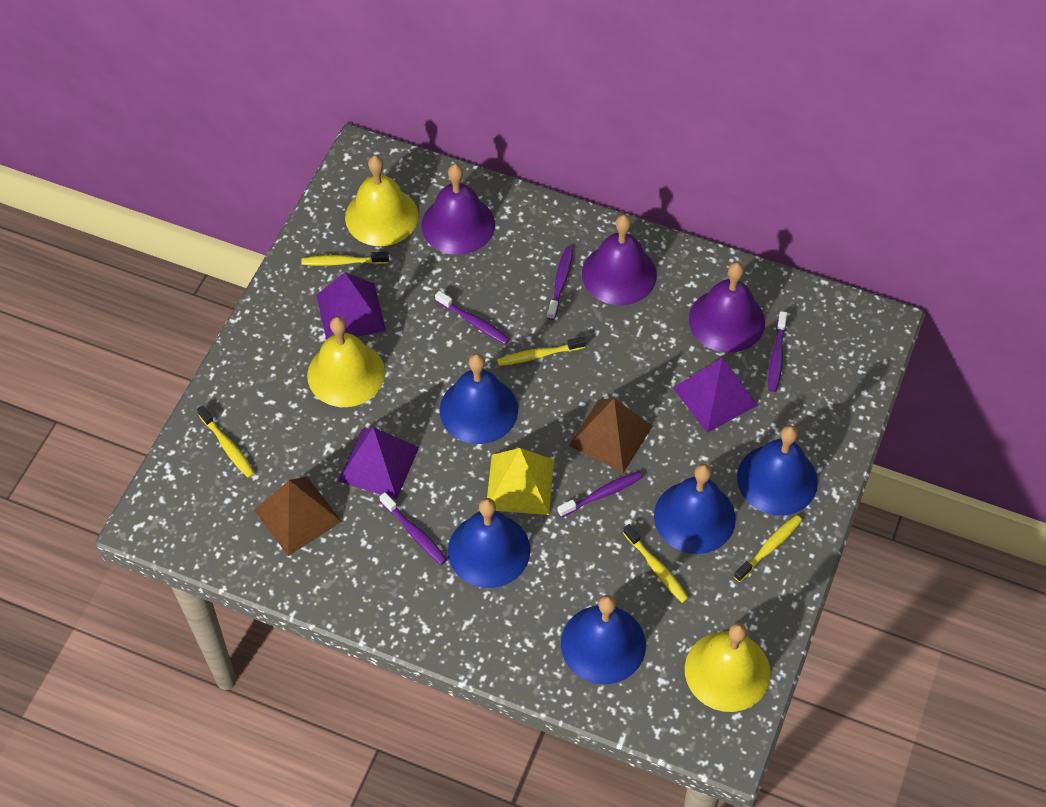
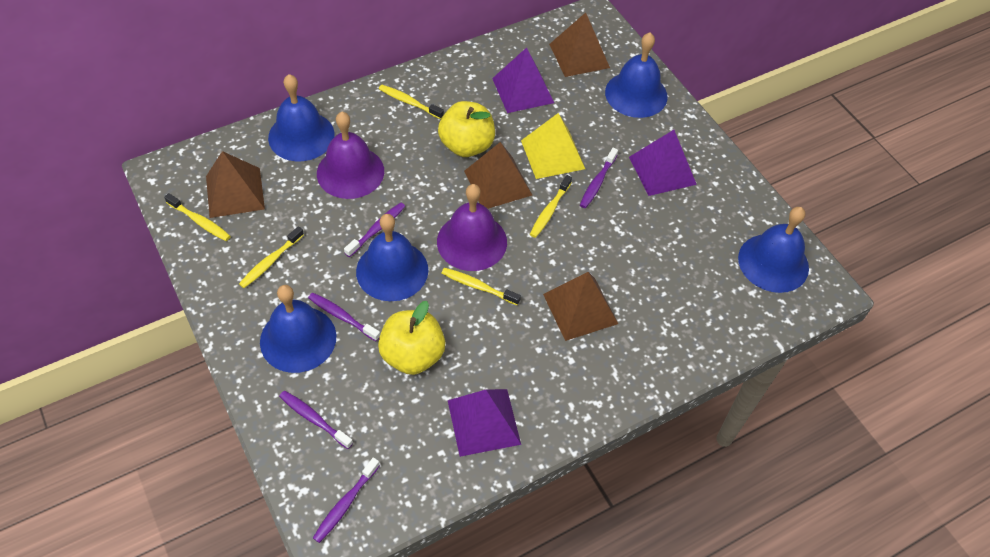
brown pyramid: 2 -> 4
purple bell: 3 -> 2
yellow apple: 0 -> 2
yellow bell: 3 -> 0

